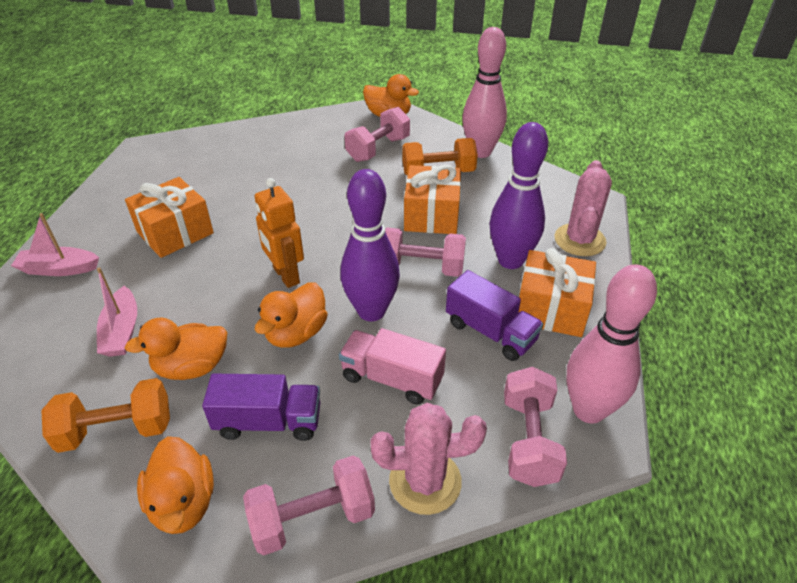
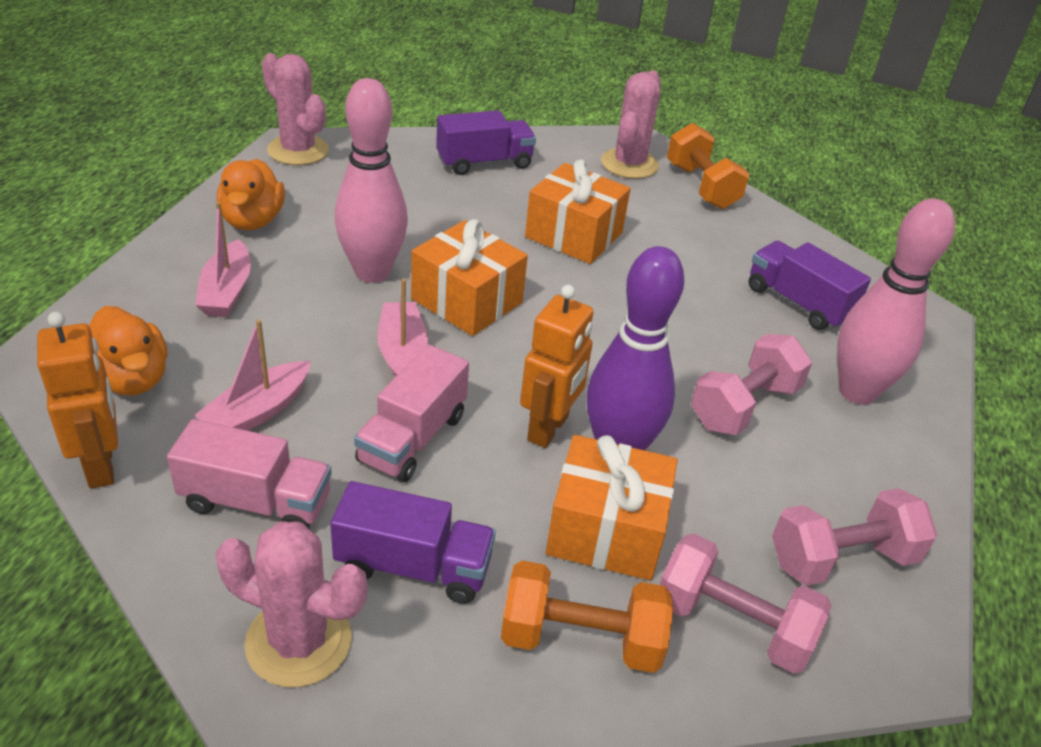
orange duck: 4 -> 2
orange robot: 1 -> 2
pink boat: 2 -> 3
pink cactus: 2 -> 3
pink dumbbell: 4 -> 3
pink truck: 1 -> 2
purple bowling pin: 2 -> 1
purple truck: 2 -> 3

